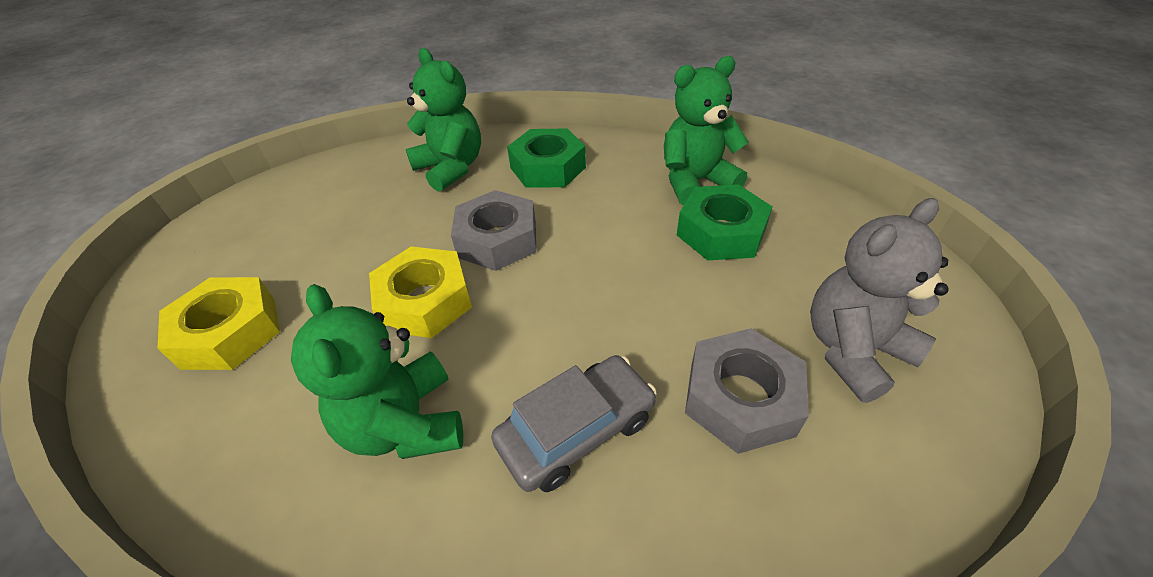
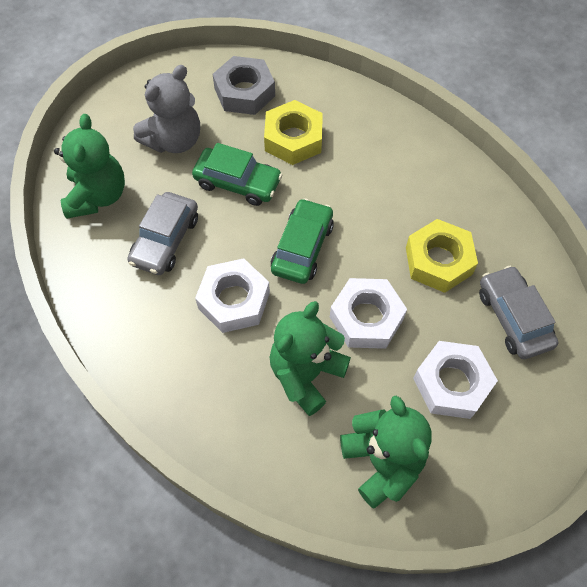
green car: 0 -> 2
green nut: 2 -> 0
grey car: 1 -> 2
grey nut: 2 -> 1
white nut: 0 -> 3

